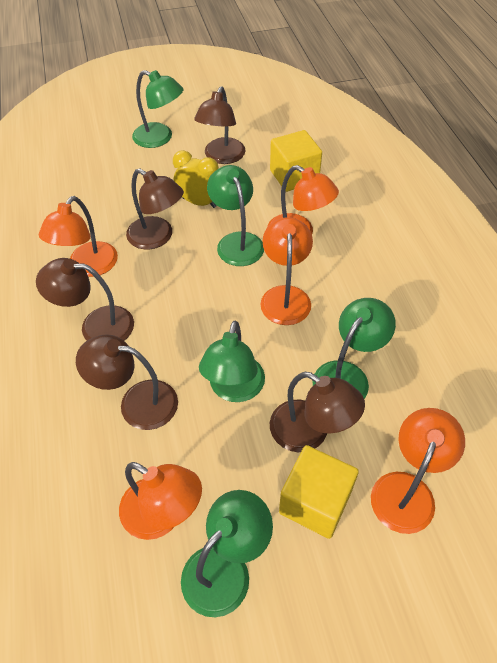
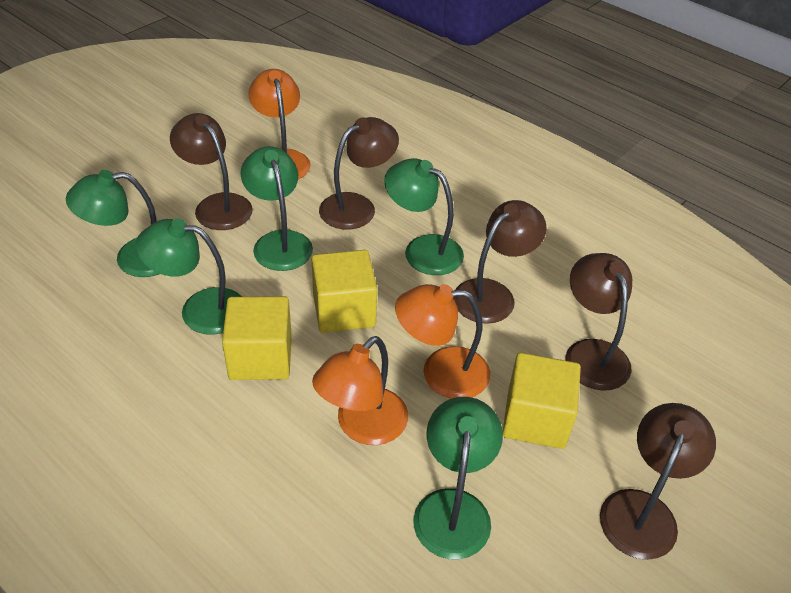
orange lamp: 5 -> 3
yellow clock: 1 -> 0
yellow cube: 2 -> 3

